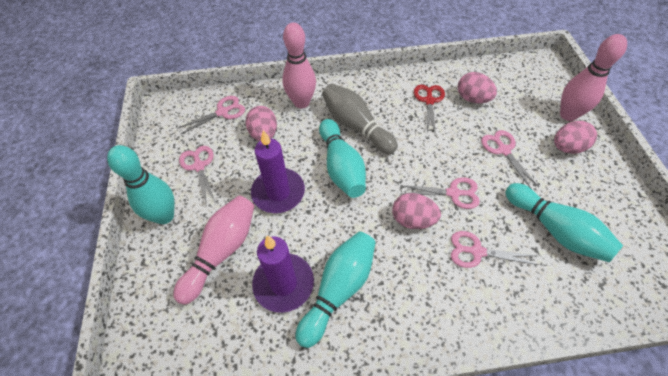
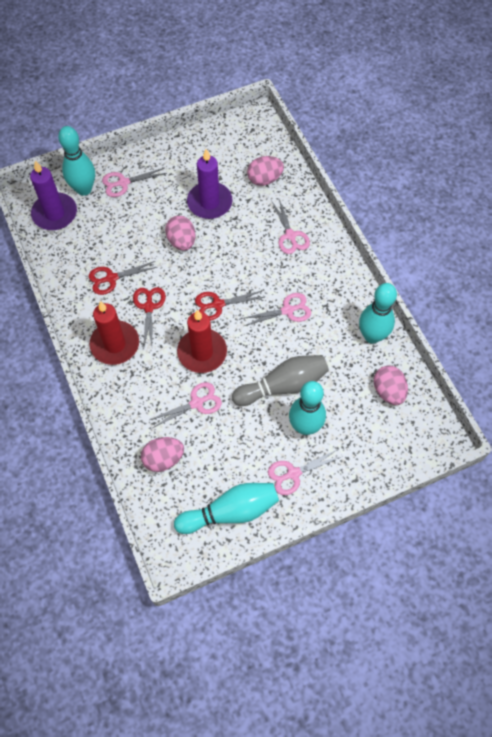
pink bowling pin: 3 -> 0
red candle: 0 -> 2
red scissors: 1 -> 3

